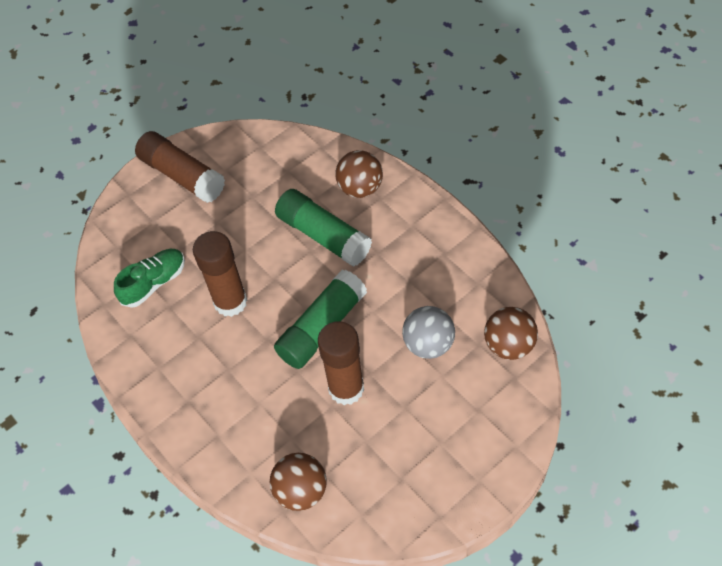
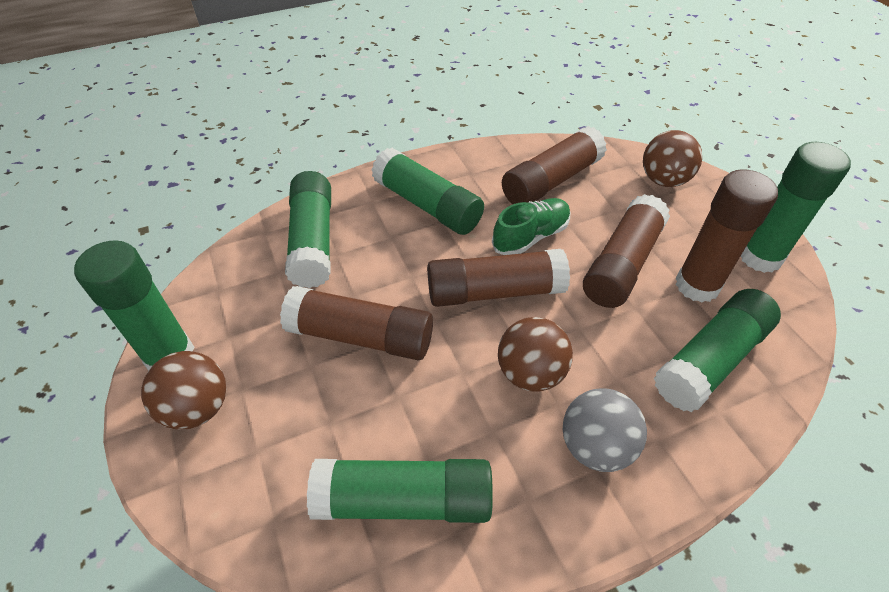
brown glue stick: 3 -> 5
green glue stick: 2 -> 6

